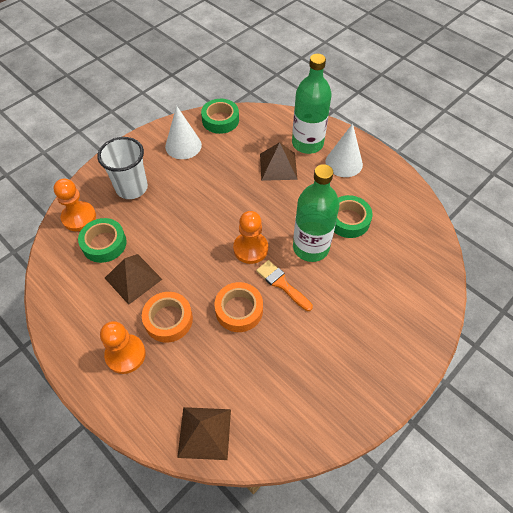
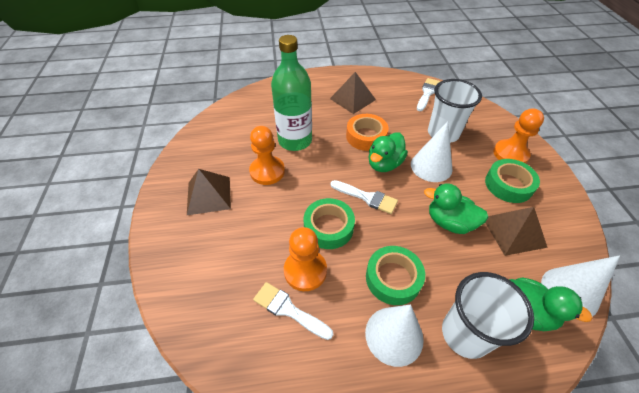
green bottle: 2 -> 1
green duck: 0 -> 3
orange brush: 1 -> 0
orange tape: 2 -> 1
white brush: 0 -> 3
white cone: 2 -> 3
white cup: 1 -> 2

